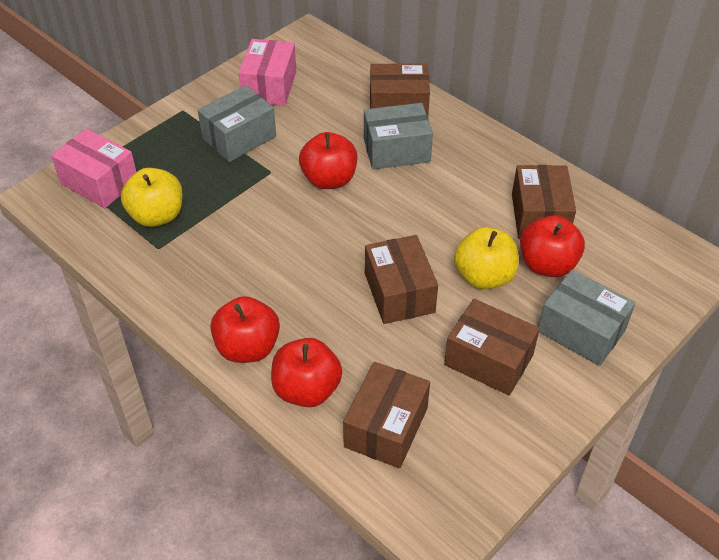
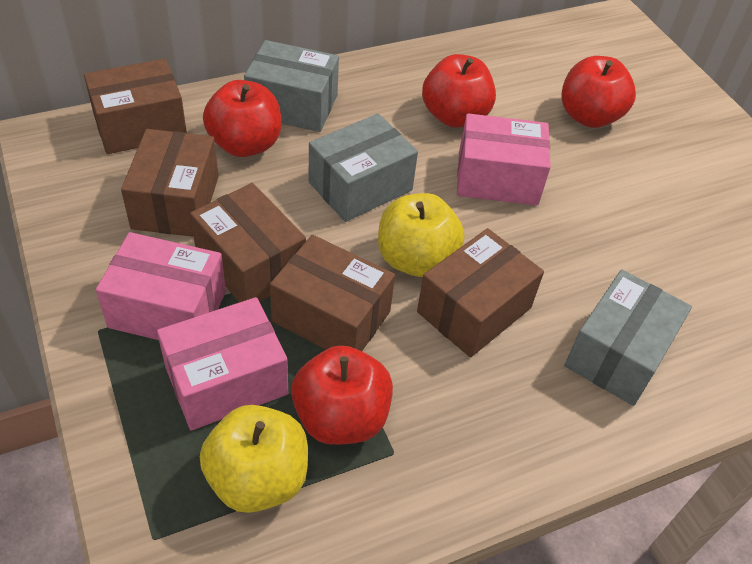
pink box: 2 -> 3

